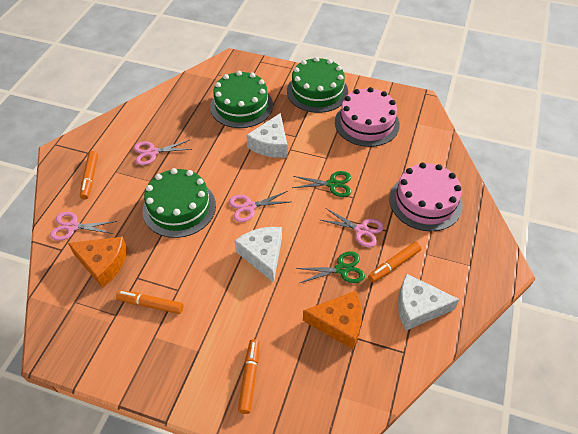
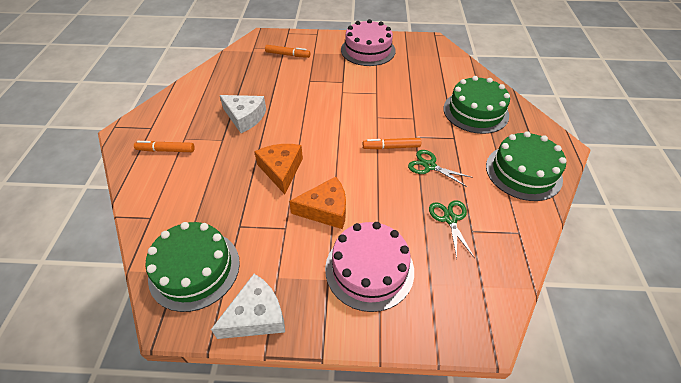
orange marker: 4 -> 3
pink scissors: 4 -> 0
white cheese: 3 -> 2

